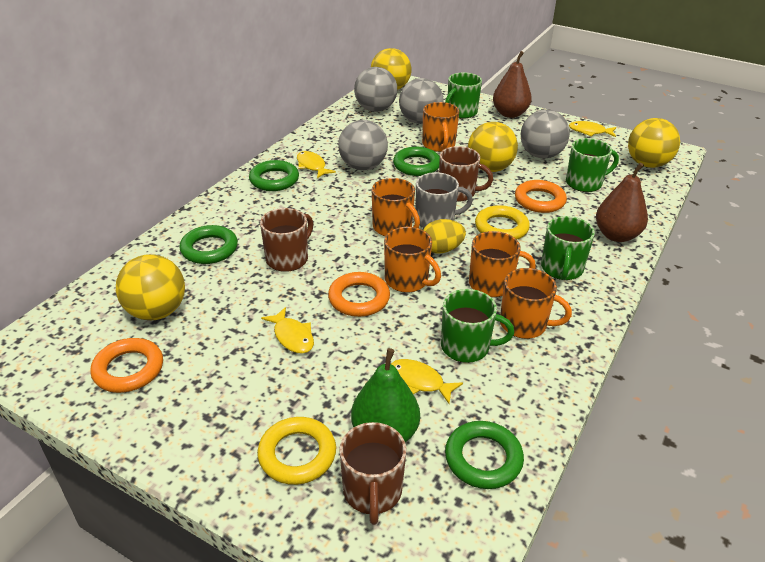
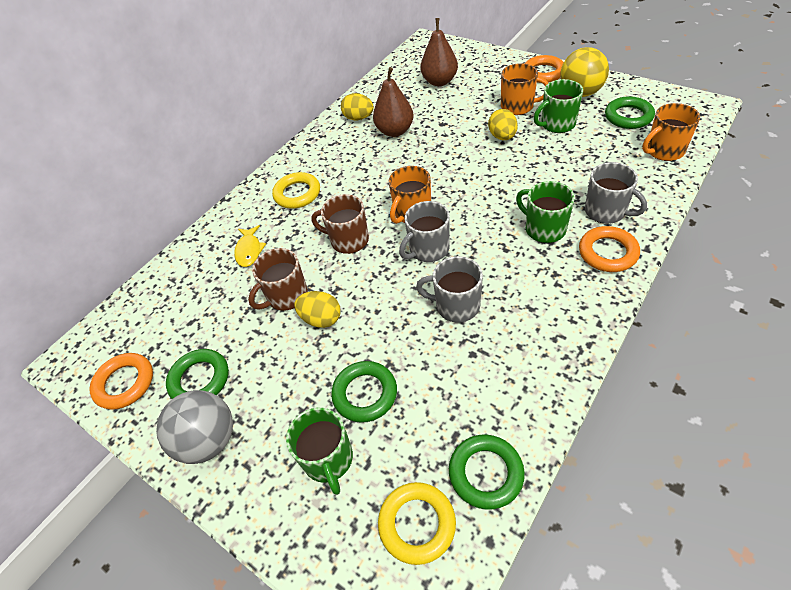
brown mug: 3 -> 2
green mug: 4 -> 3
green pear: 1 -> 0
grey ball: 4 -> 1
grey mug: 1 -> 3
orange mug: 5 -> 3
yellow ball: 4 -> 1
yellow egg: 1 -> 3
yellow fish: 4 -> 1

